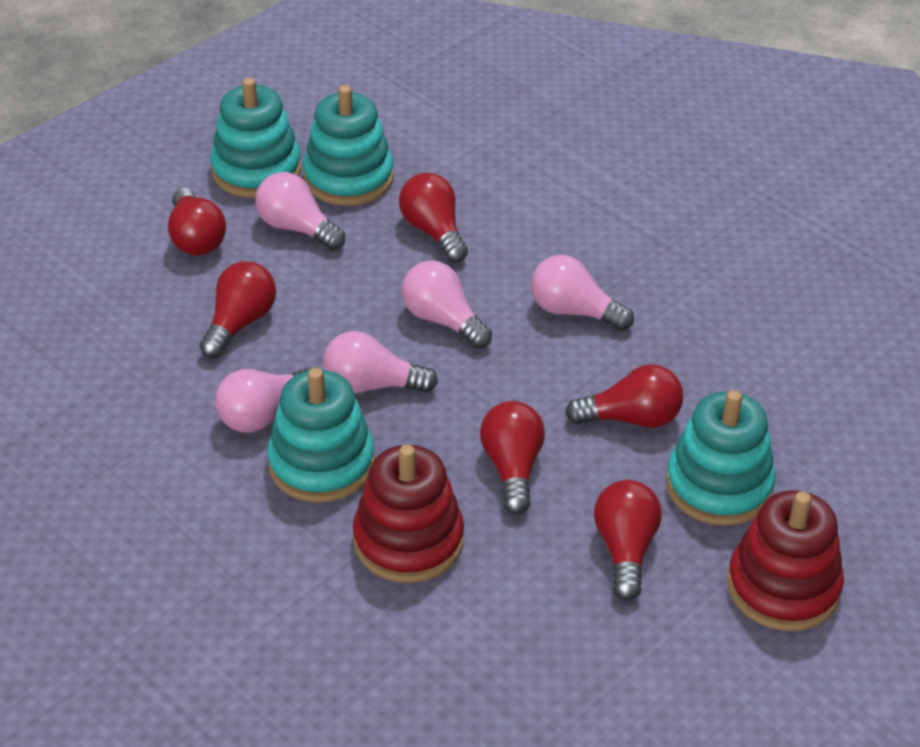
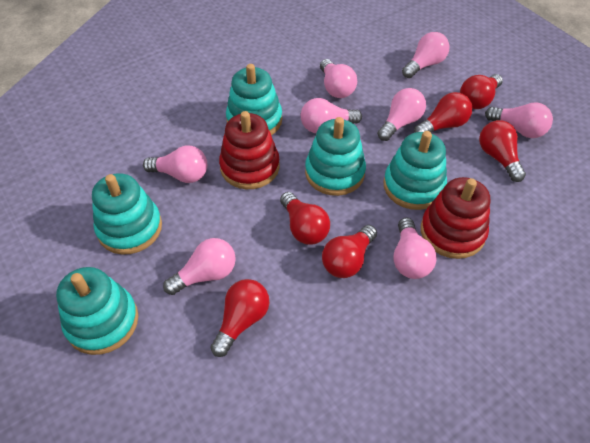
pink light bulb: 5 -> 8
turquoise stacking toy: 4 -> 5

